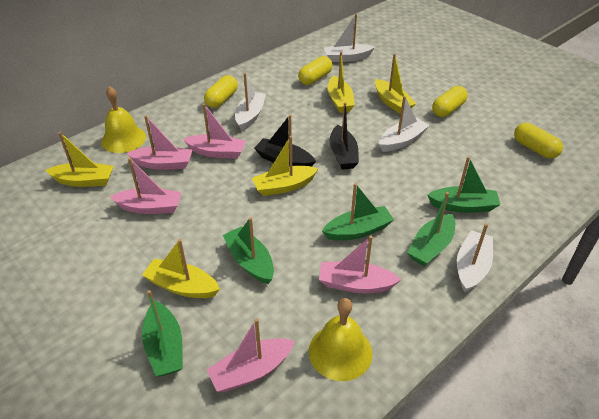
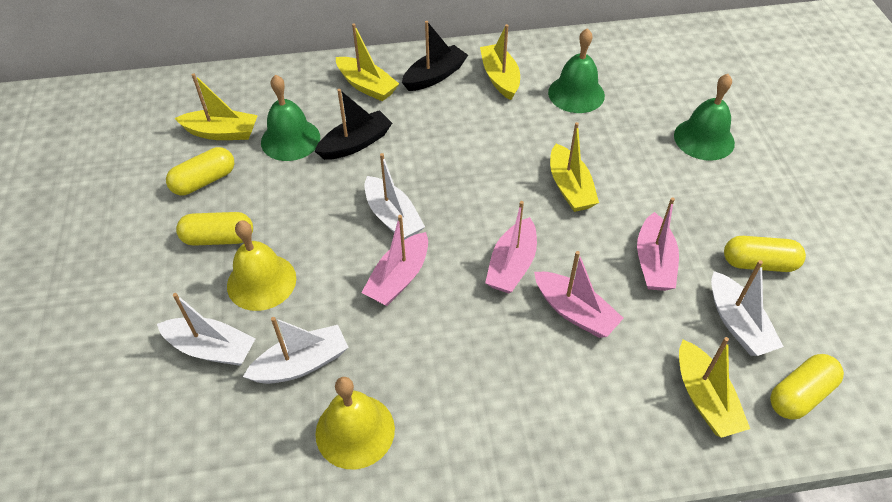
green bell: 0 -> 3
green boat: 5 -> 0
pink boat: 5 -> 4

